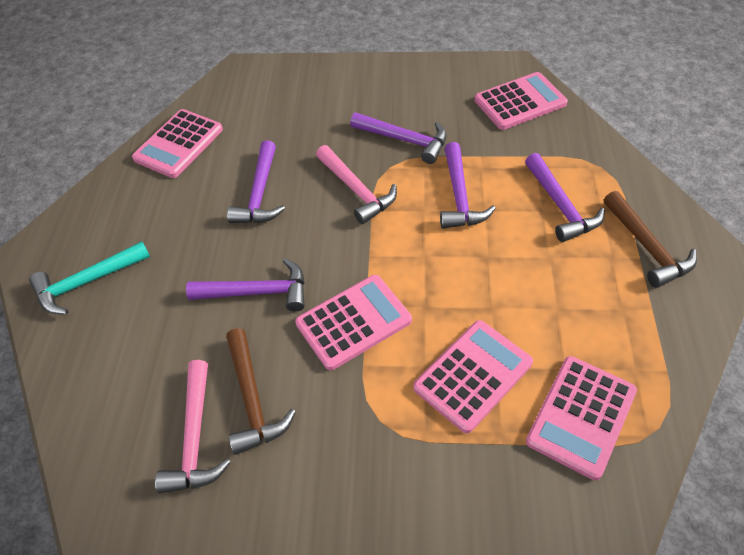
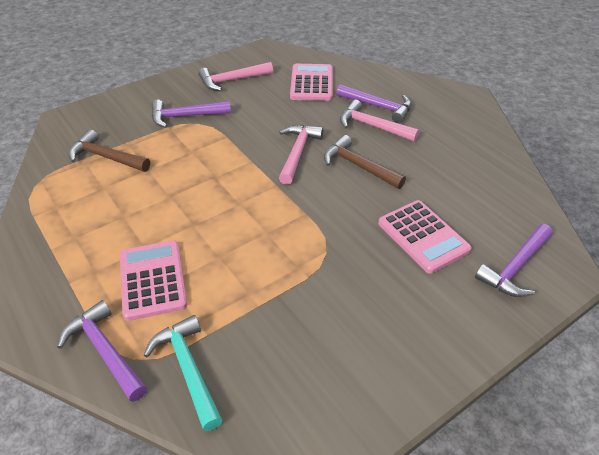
pink calculator: 5 -> 3
pink hammer: 2 -> 3
purple hammer: 5 -> 4

